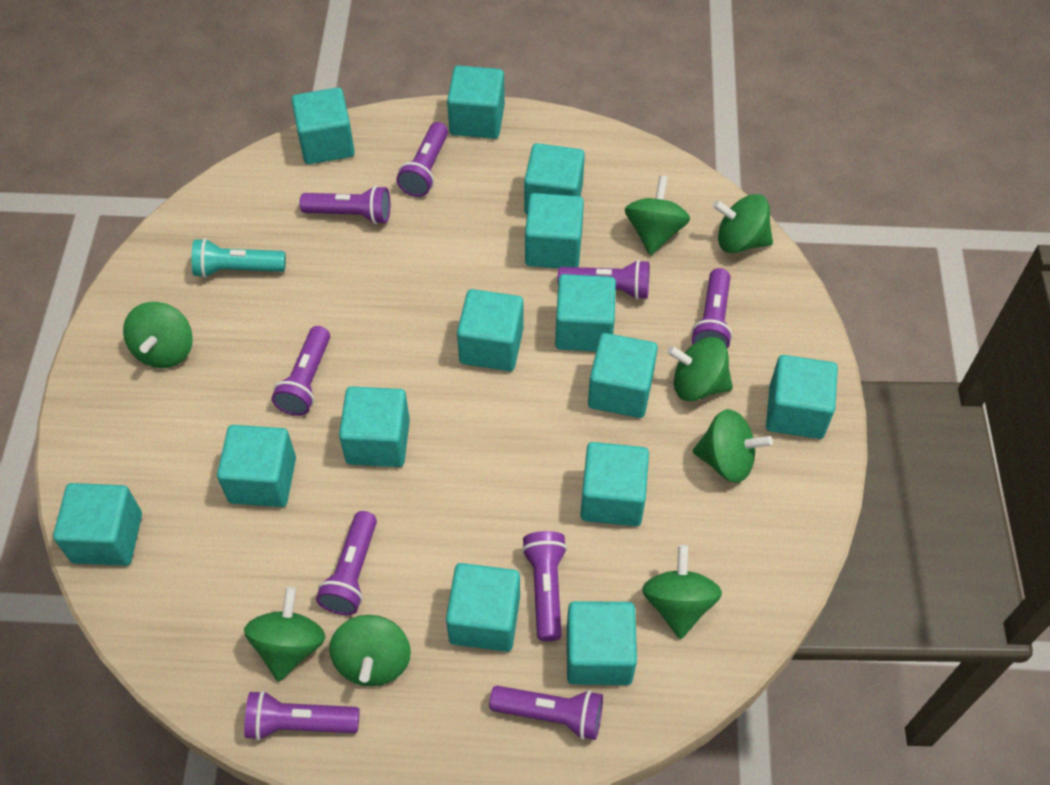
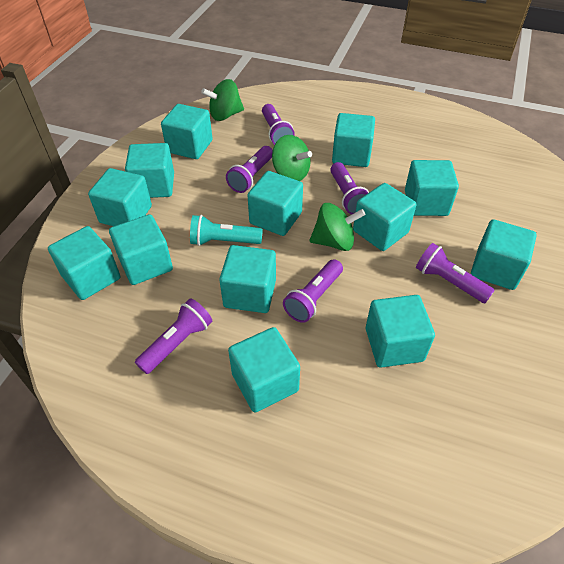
green spinning top: 8 -> 3
purple flashlight: 9 -> 6
turquoise cube: 14 -> 13

